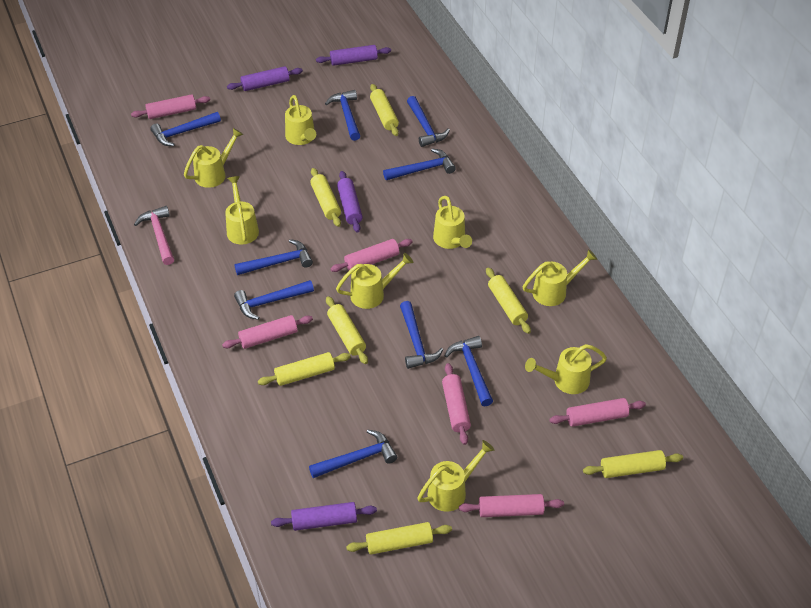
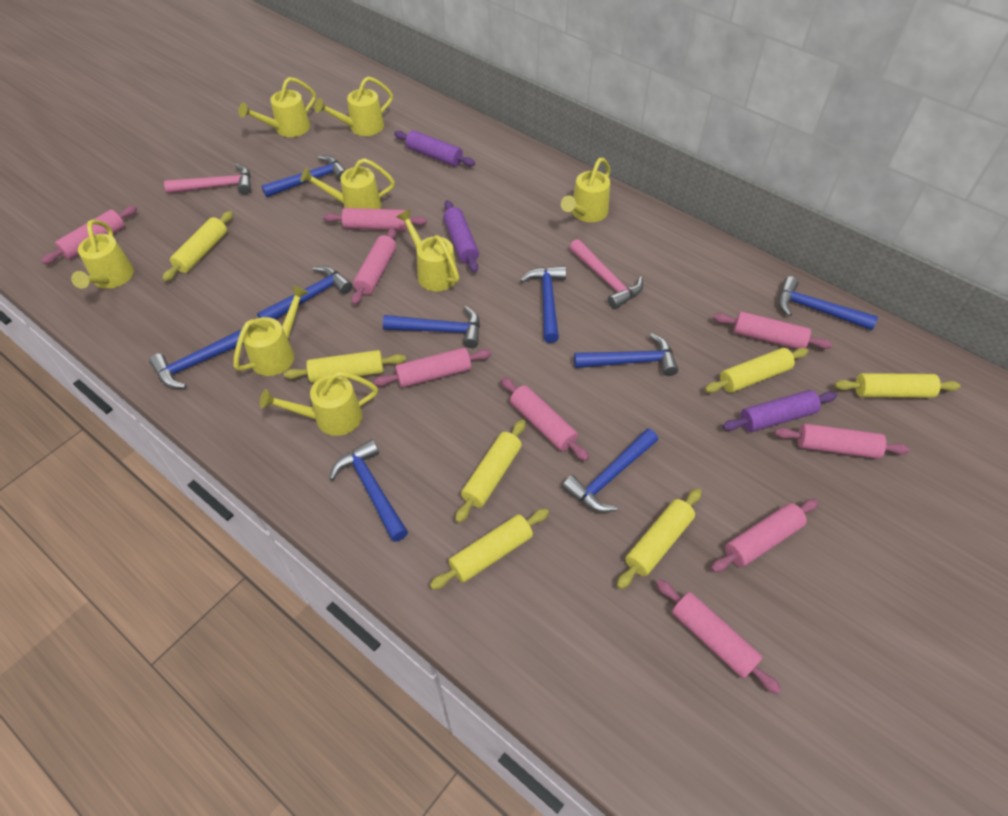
pink hammer: 1 -> 2
pink rolling pin: 6 -> 9
purple rolling pin: 4 -> 3

